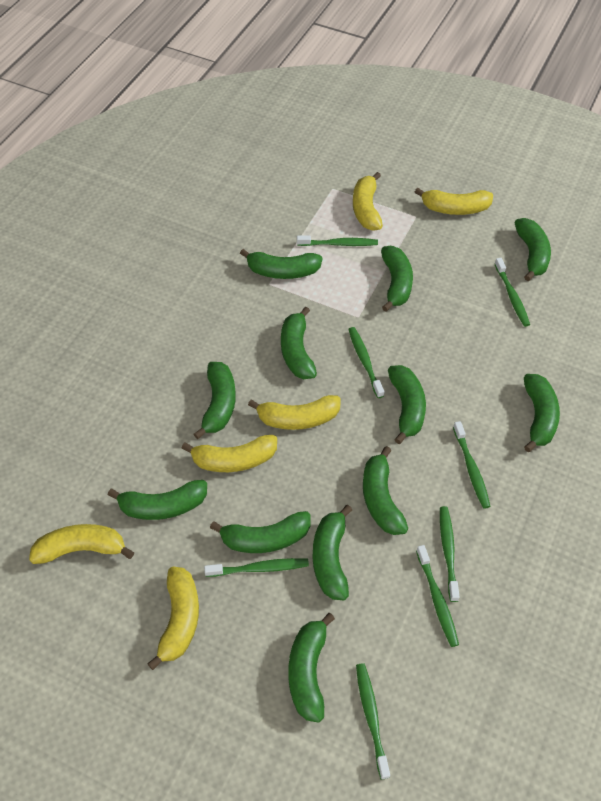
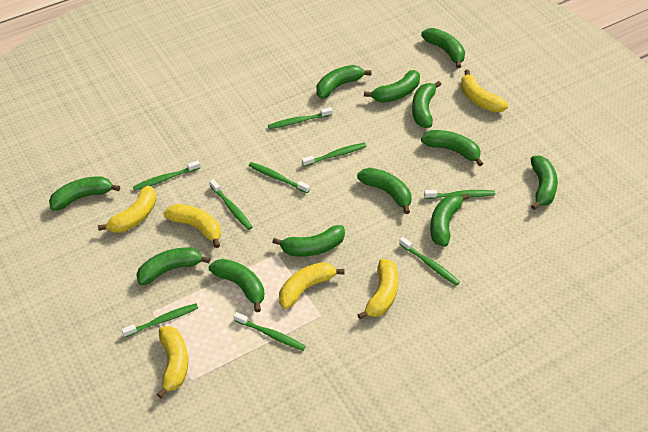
green toothbrush: 8 -> 9

